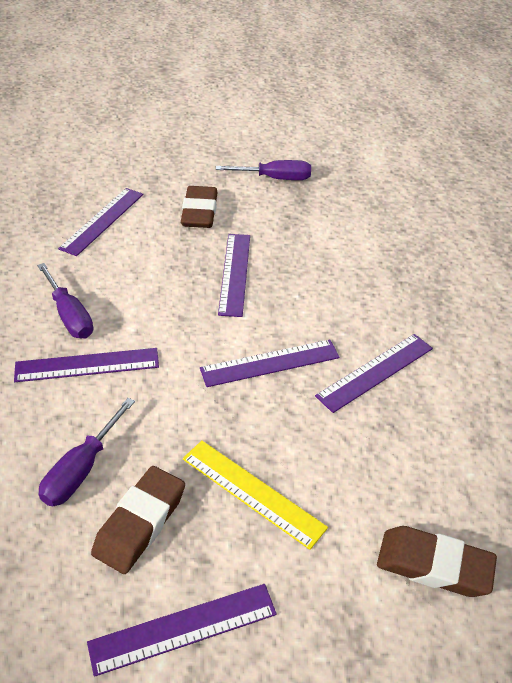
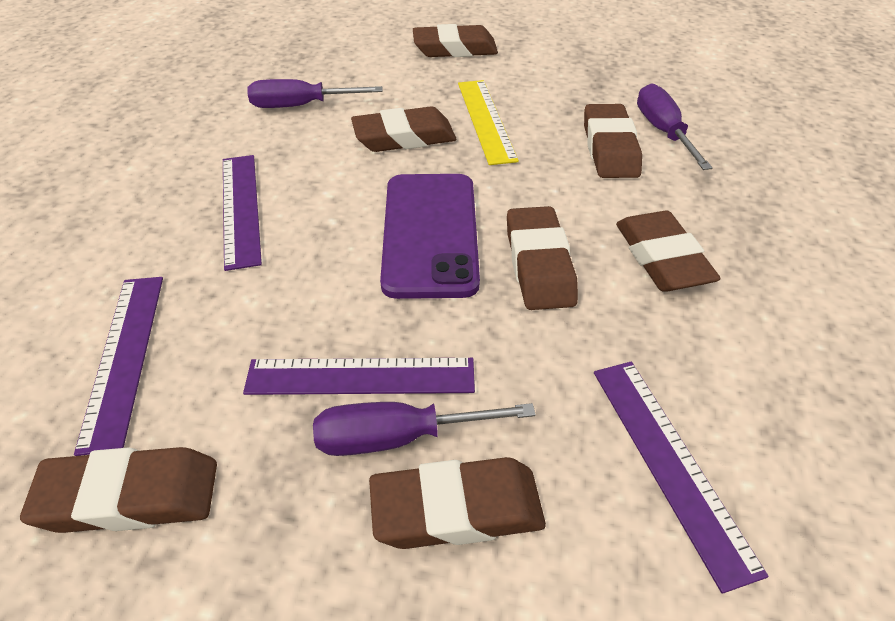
brown eraser: 3 -> 7
purple phone: 0 -> 1
purple ruler: 6 -> 4

